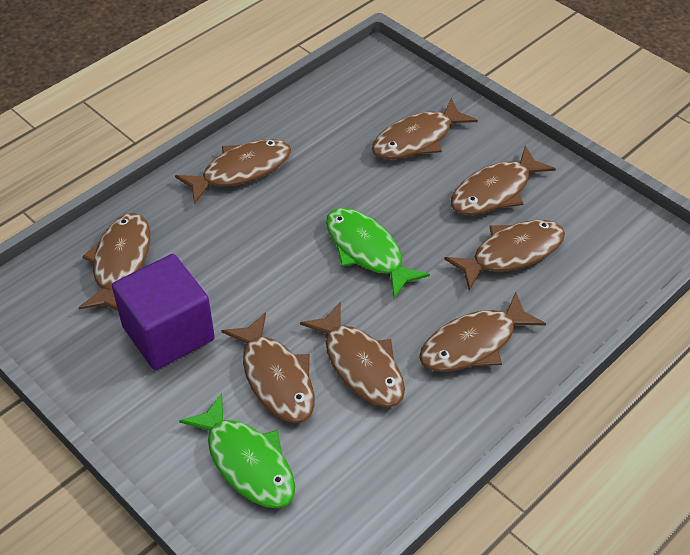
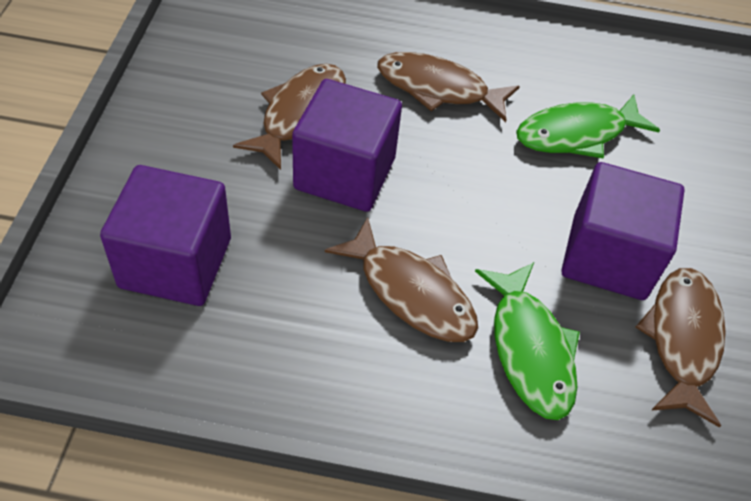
brown fish: 8 -> 4
purple cube: 1 -> 3

